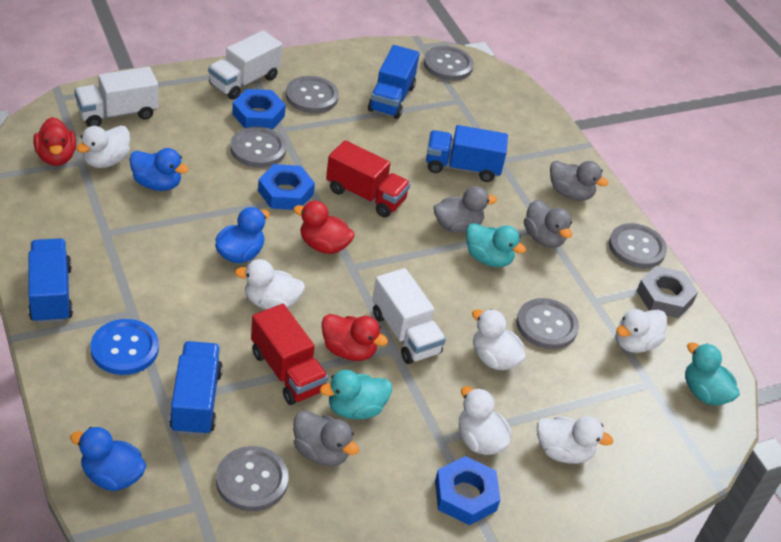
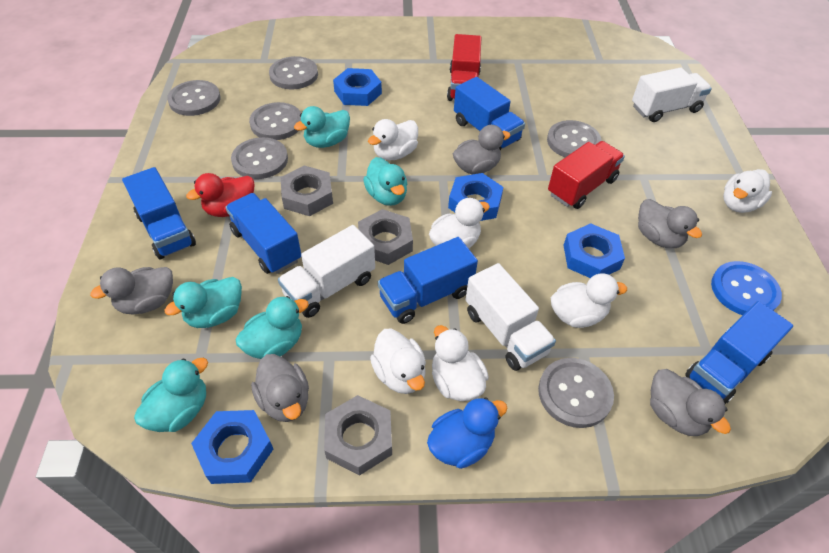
blue duck: 3 -> 1
blue nut: 3 -> 4
blue truck: 4 -> 5
grey duck: 4 -> 5
grey nut: 1 -> 3
red duck: 3 -> 1
turquoise duck: 3 -> 5

